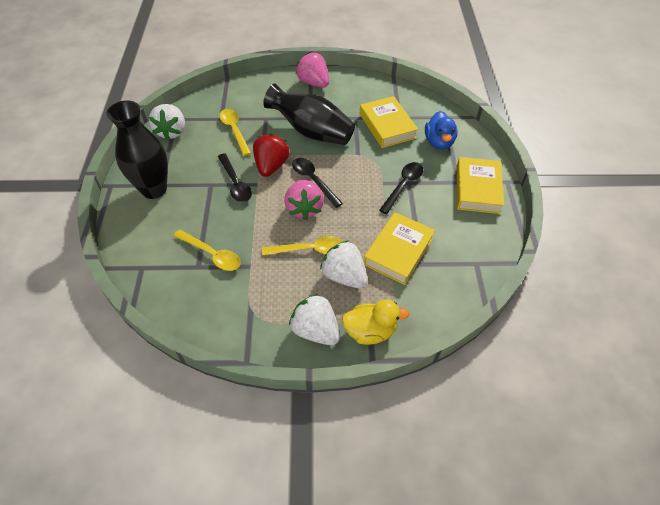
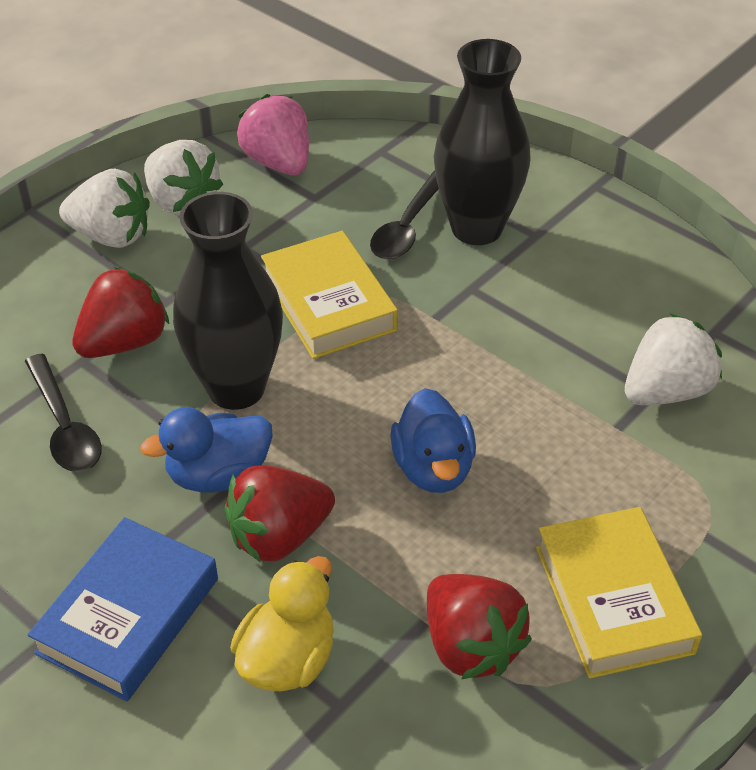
black spoon: 3 -> 2
blue book: 0 -> 1
blue duck: 1 -> 2
pink strawberry: 2 -> 1
red strawberry: 1 -> 3
yellow book: 3 -> 2
yellow spoon: 3 -> 0

